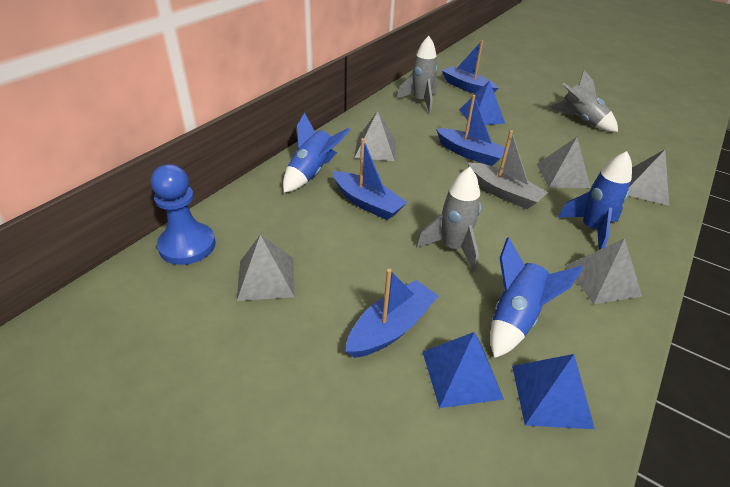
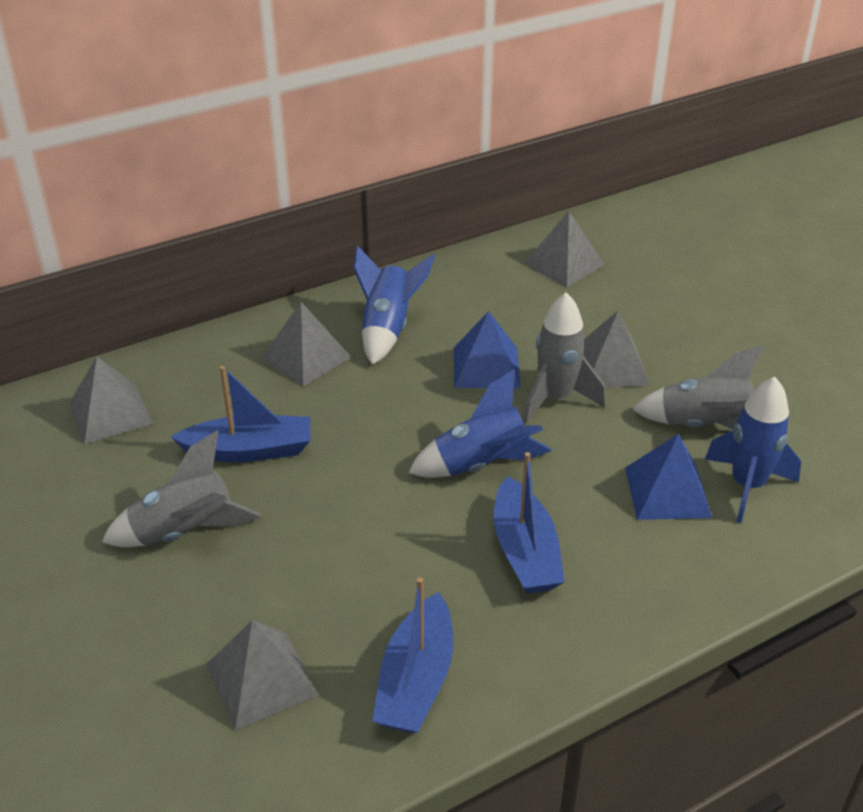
blue boat: 4 -> 3
blue pawn: 1 -> 0
blue pyramid: 3 -> 2
grey boat: 1 -> 0

